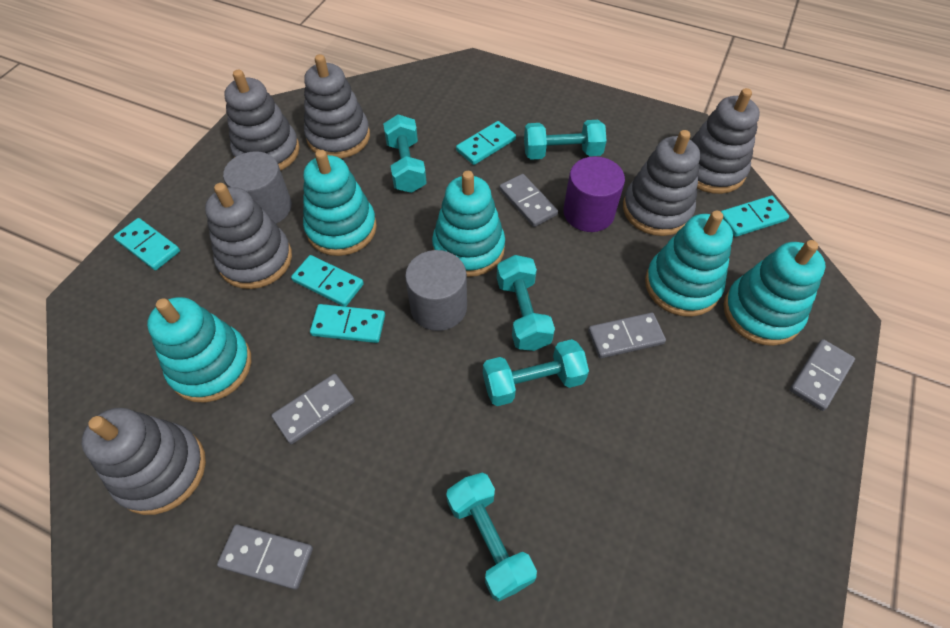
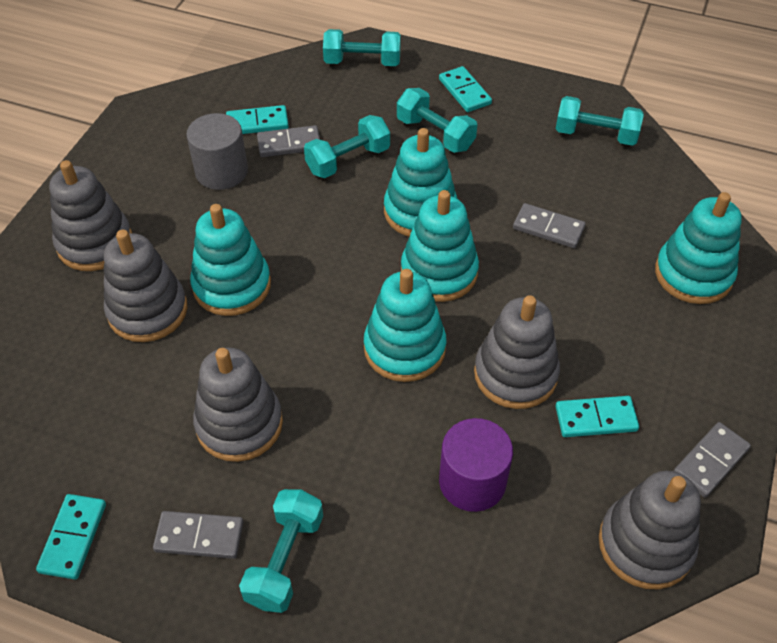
grey cylinder: 2 -> 1
grey domino: 5 -> 4
grey stacking toy: 6 -> 5
turquoise domino: 5 -> 4

